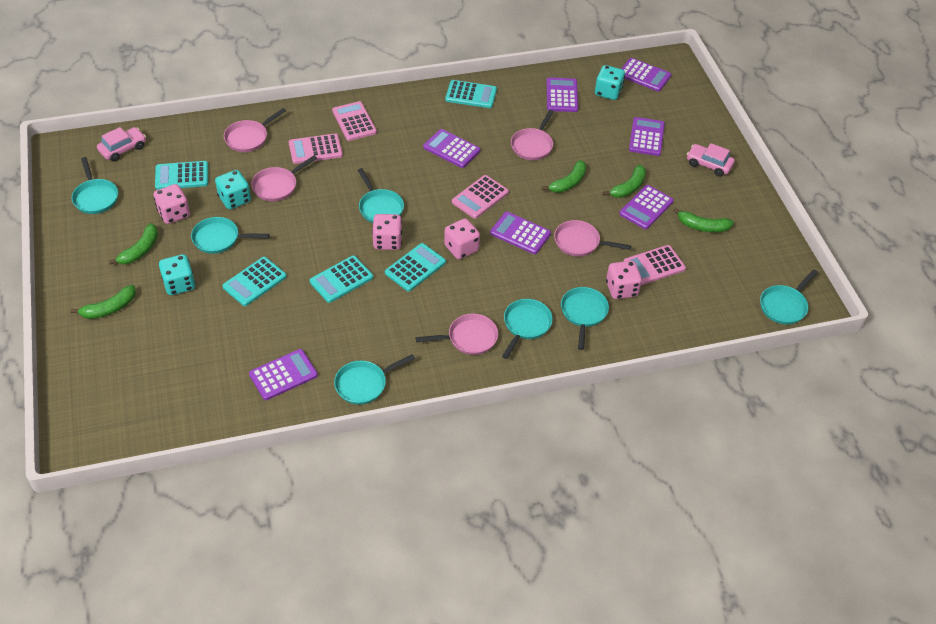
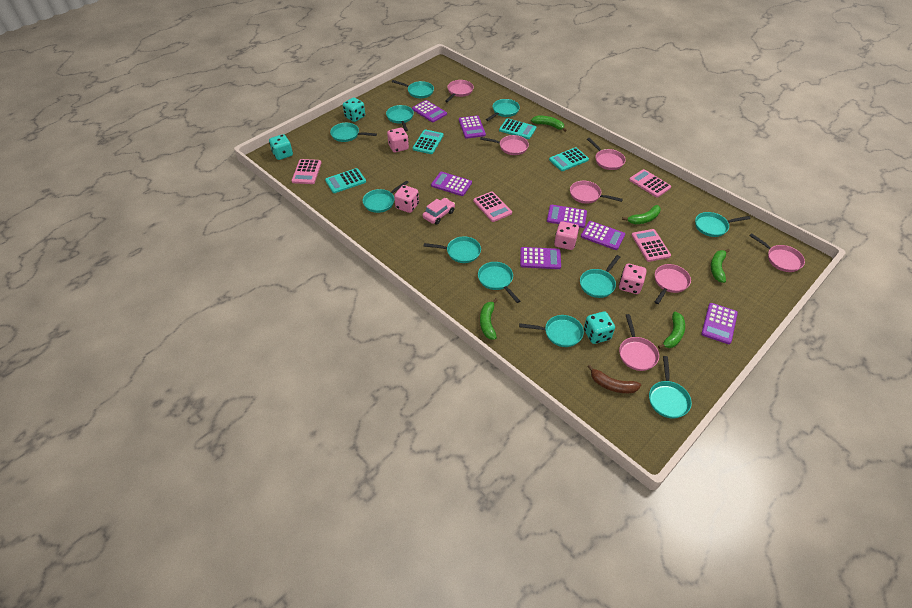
brown banana: 0 -> 1
pink car: 2 -> 1
pink pan: 5 -> 7
turquoise calculator: 5 -> 4
turquoise pan: 7 -> 11

